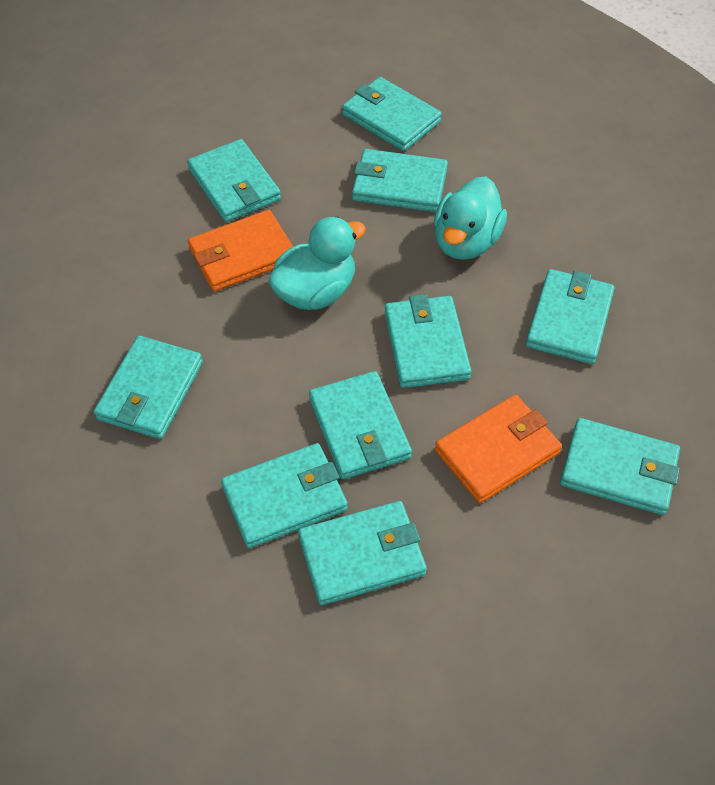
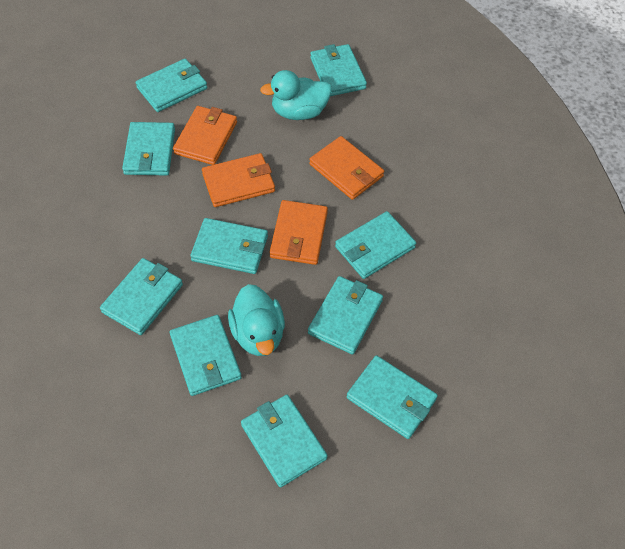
orange wallet: 2 -> 4

